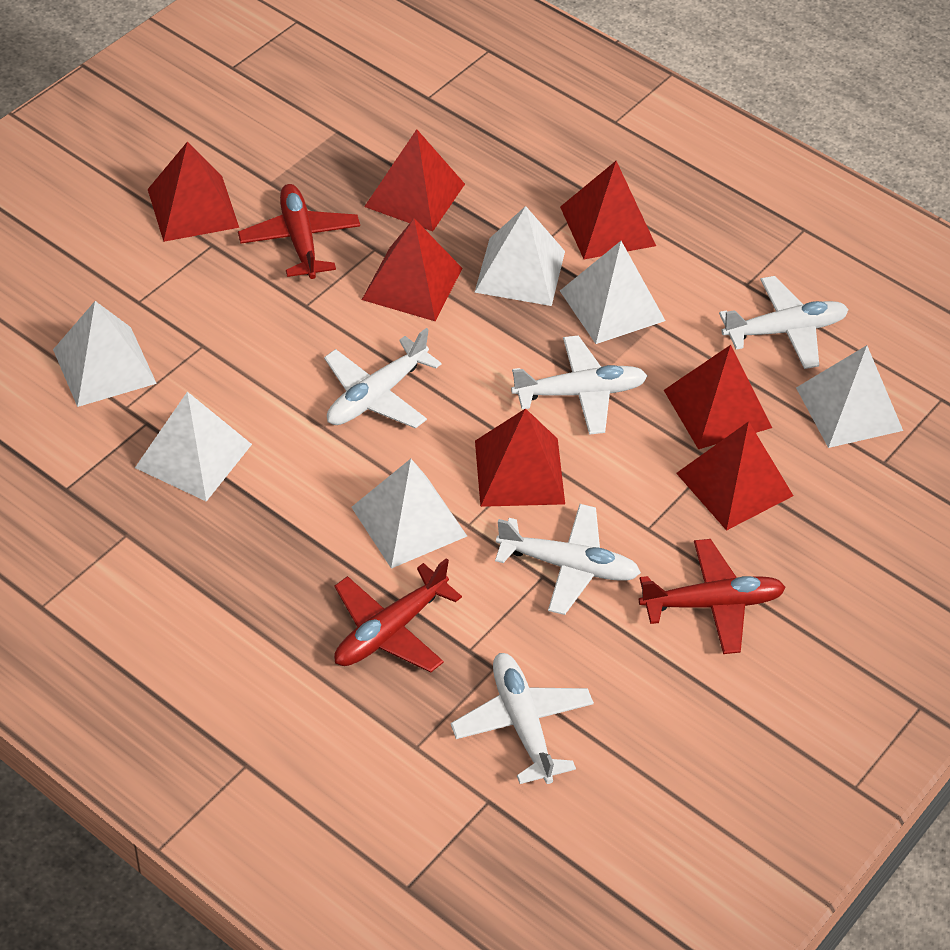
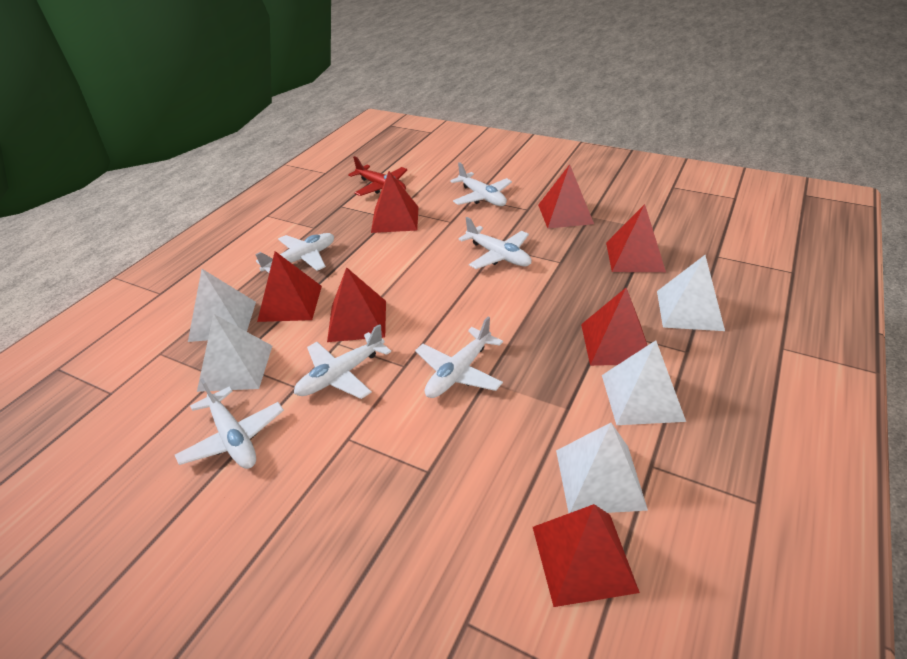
red plane: 3 -> 1
white plane: 5 -> 6
white pyramid: 6 -> 5

